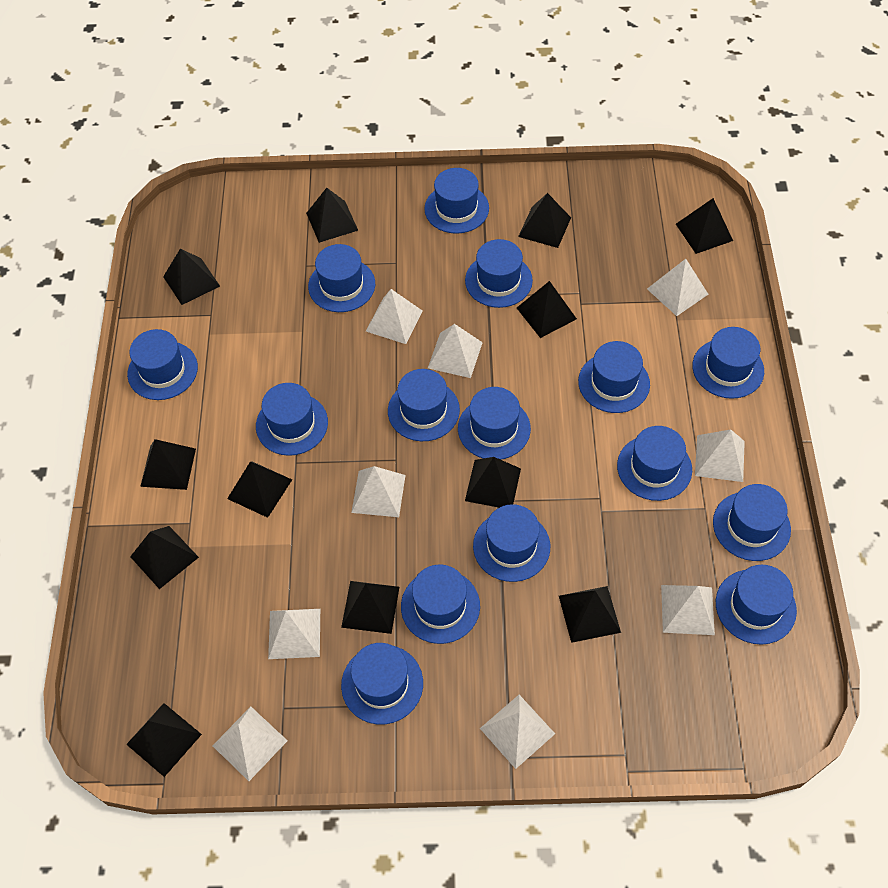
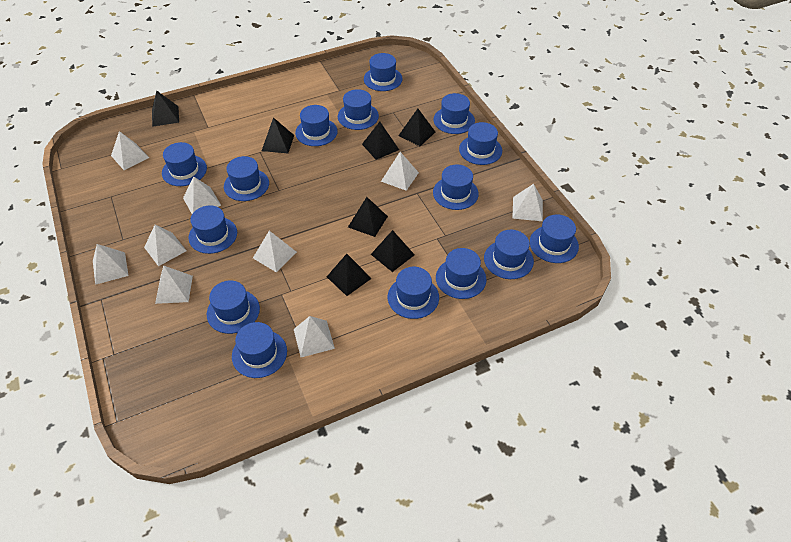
black pyramid: 12 -> 7

